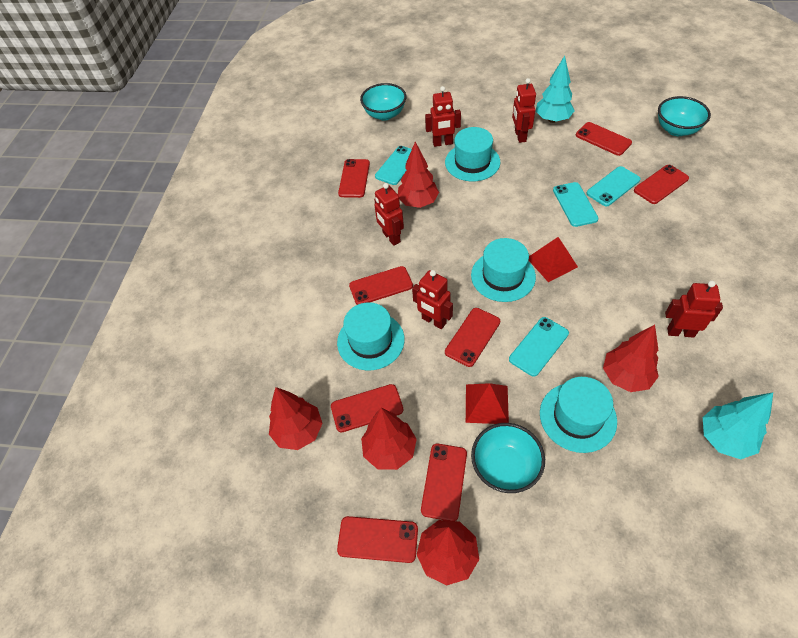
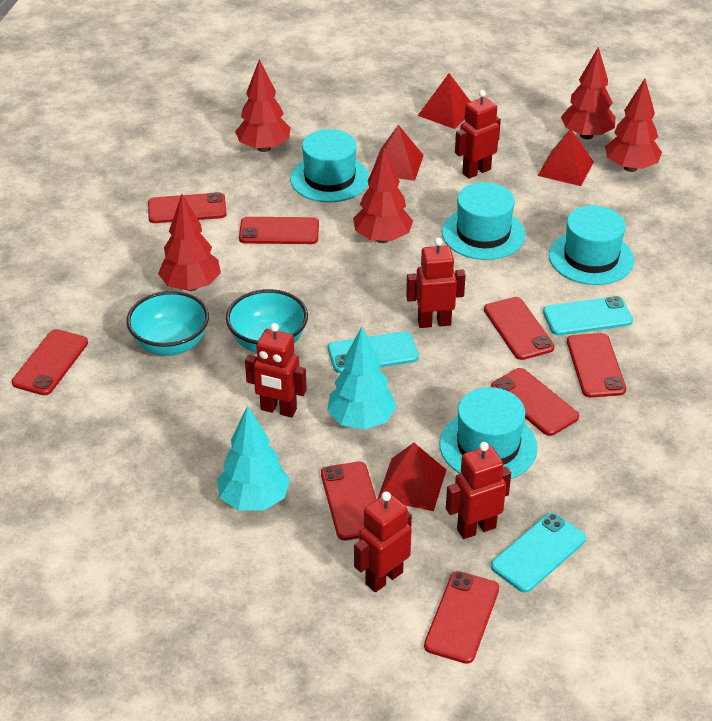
red pyramid: 2 -> 4
turquoise bowl: 3 -> 2
turquoise phone: 4 -> 3

